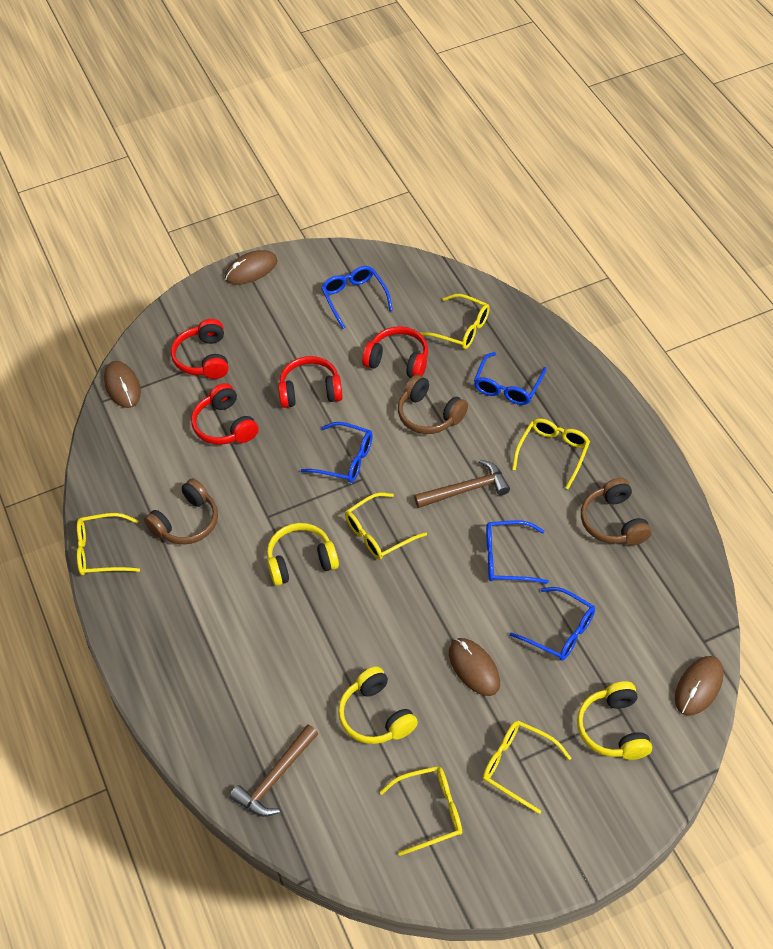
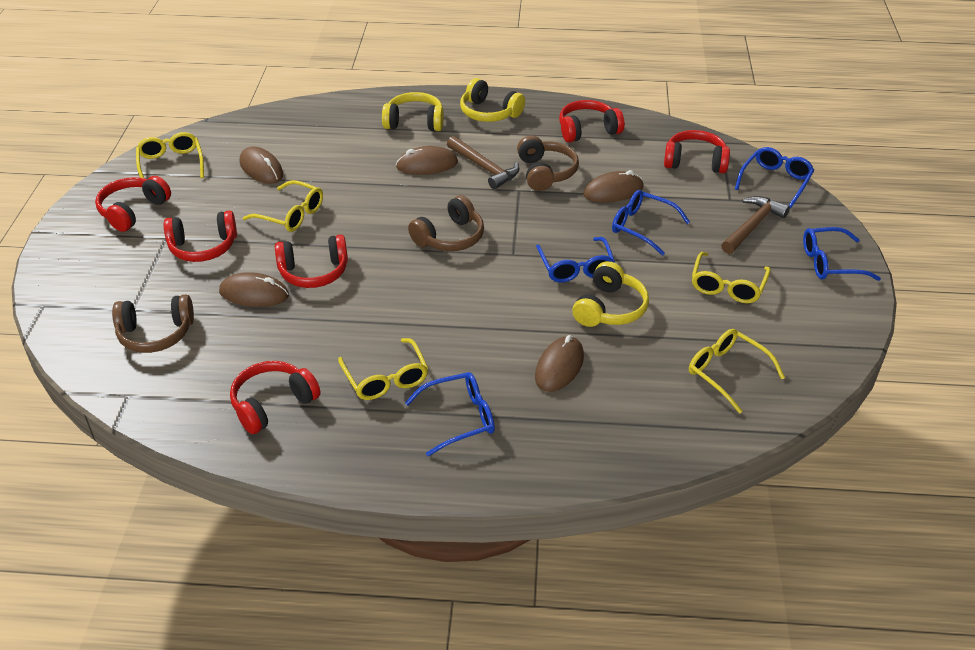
brown mouse: 4 -> 5
red headphones: 4 -> 6
yellow glasses: 6 -> 5

